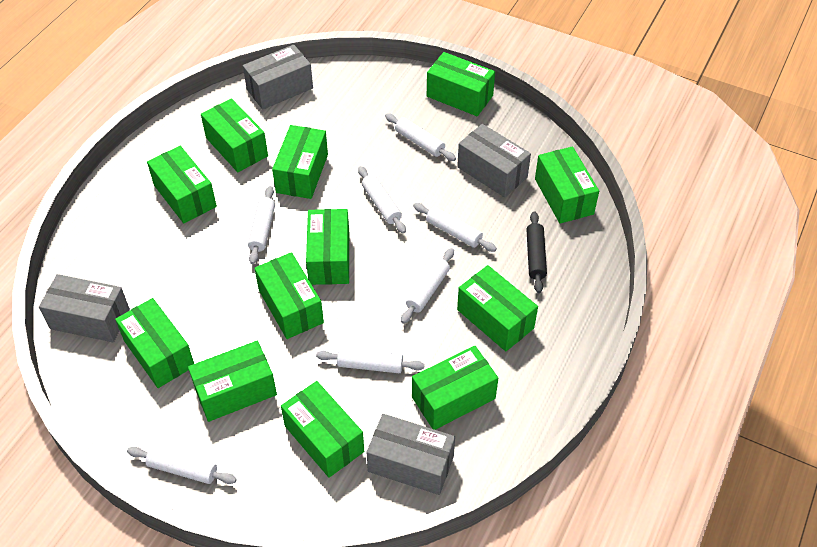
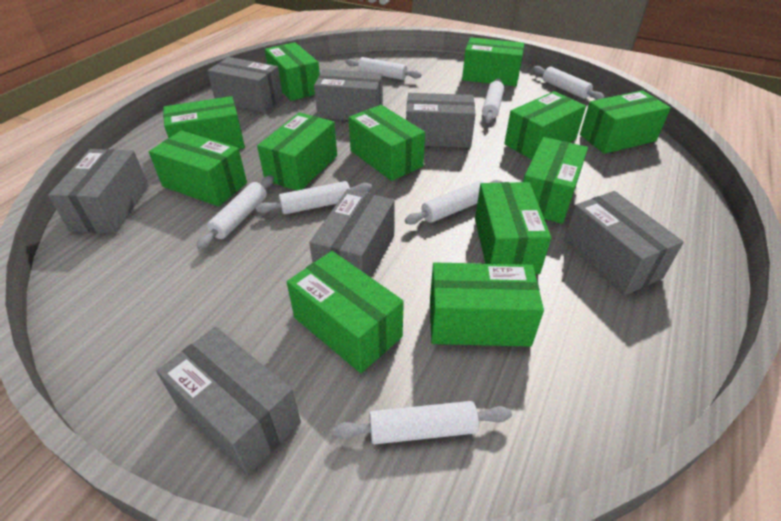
black rolling pin: 1 -> 0
grey box: 4 -> 7

